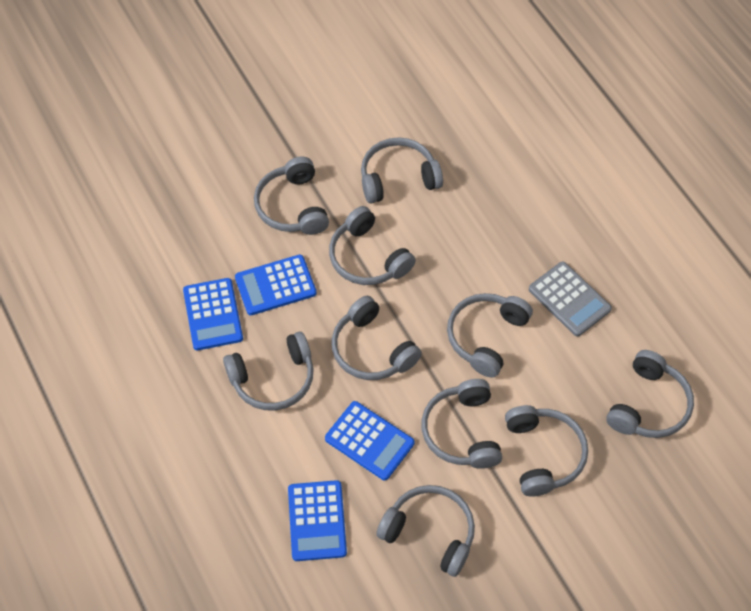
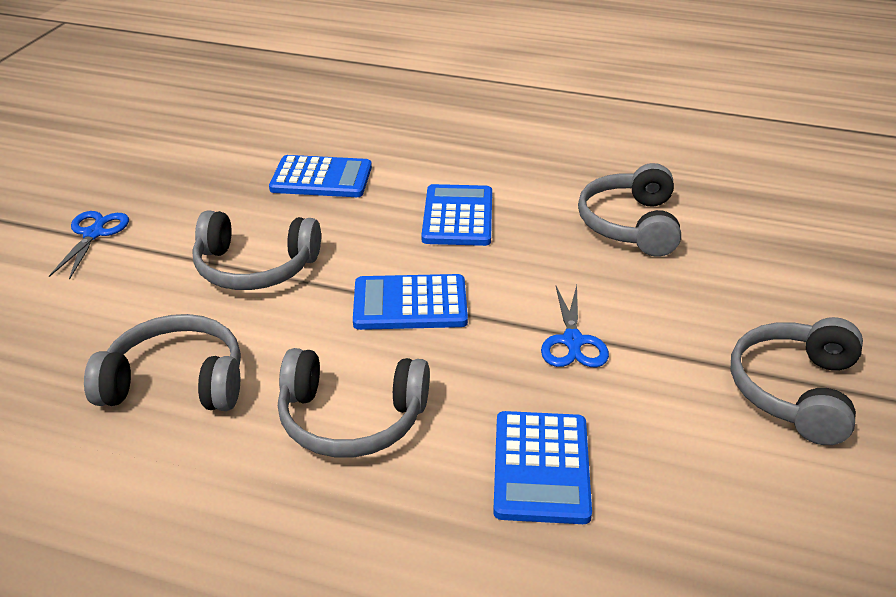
blue scissors: 0 -> 2
grey calculator: 1 -> 0
grey headphones: 10 -> 5

